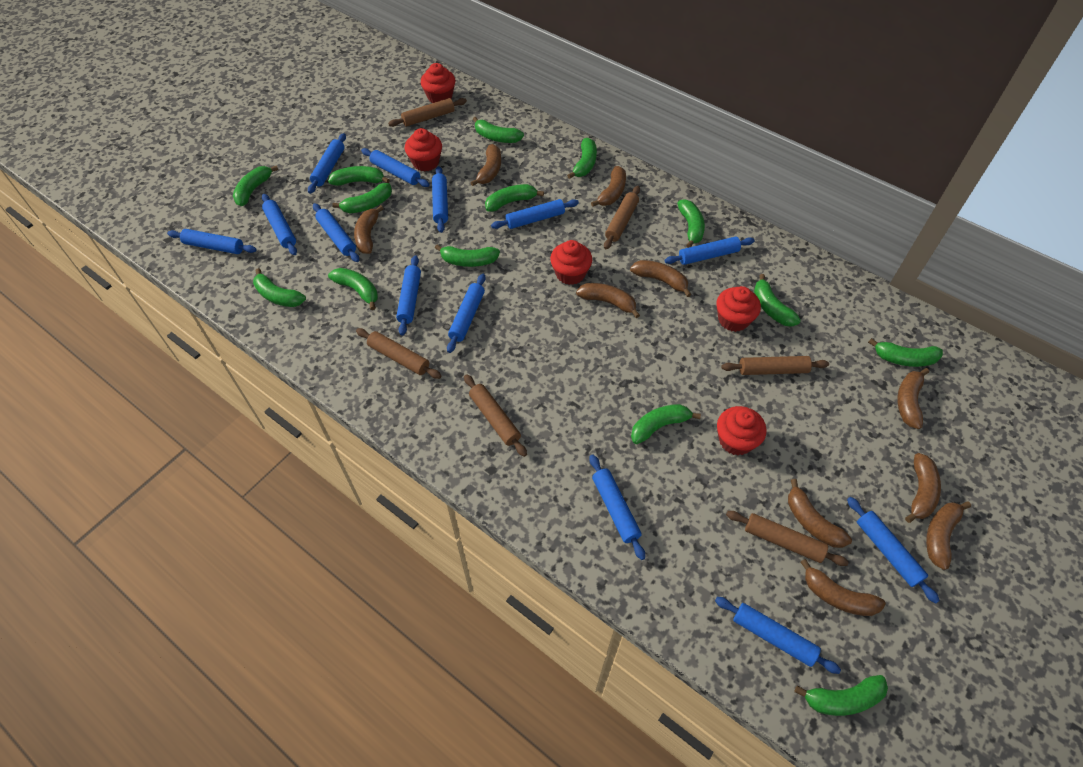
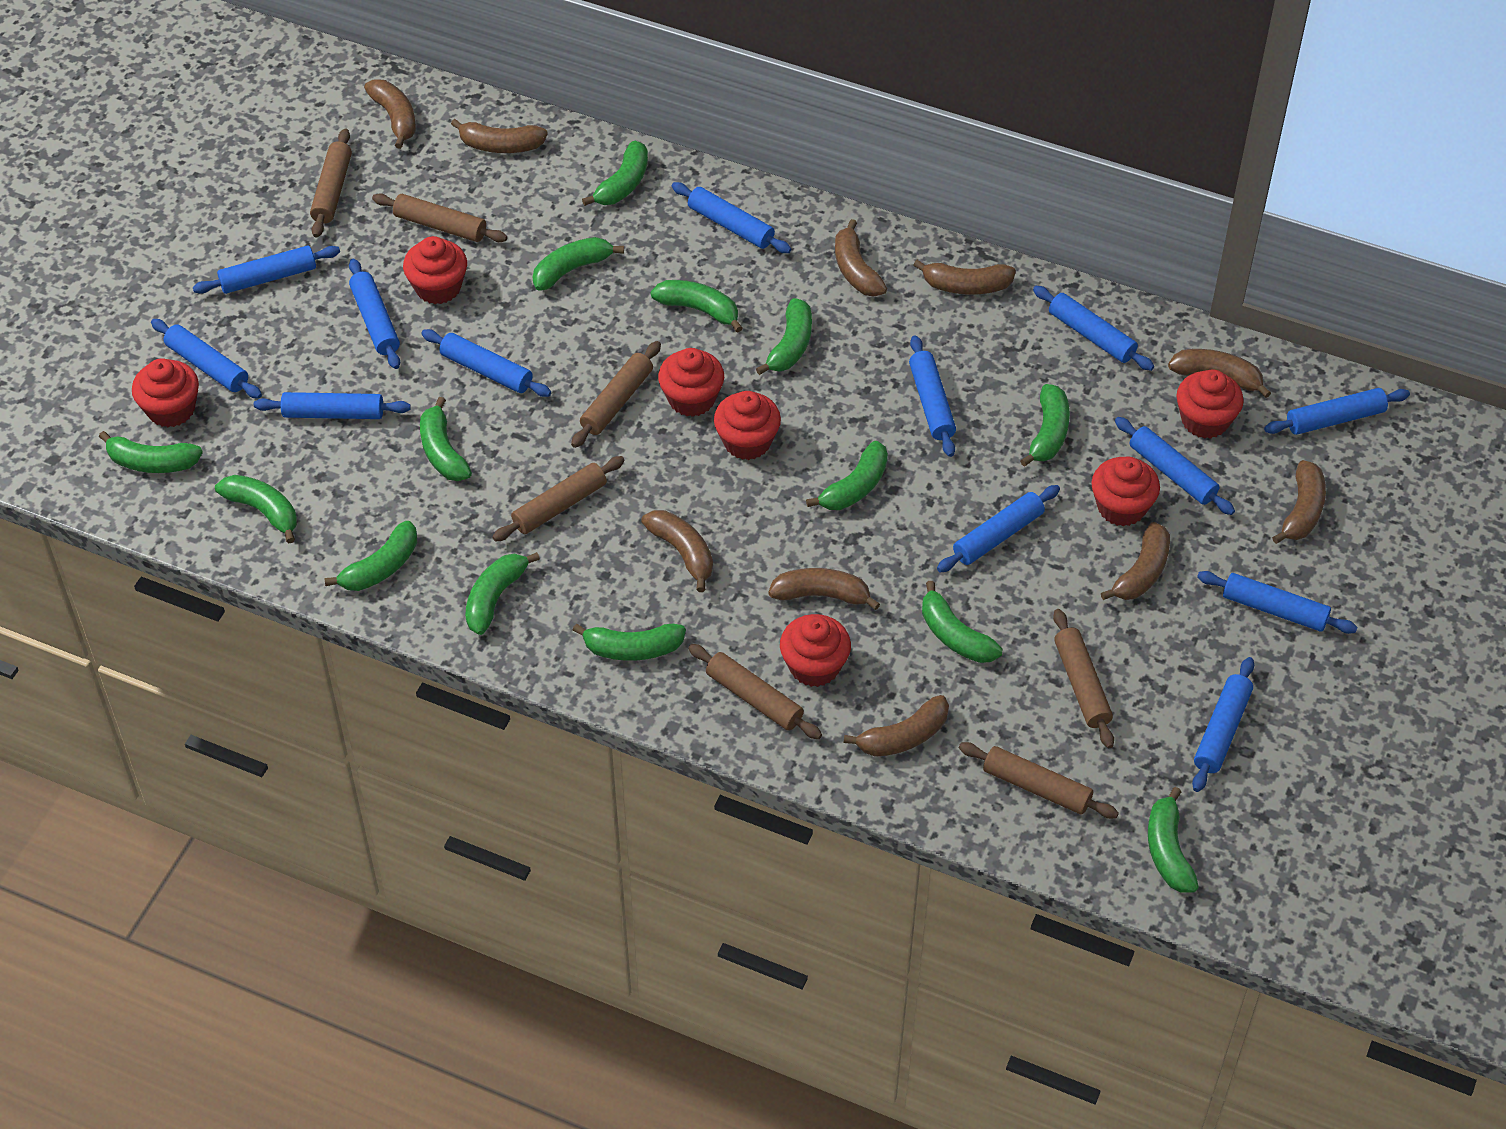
brown rolling pin: 6 -> 7
red cupcake: 5 -> 7

